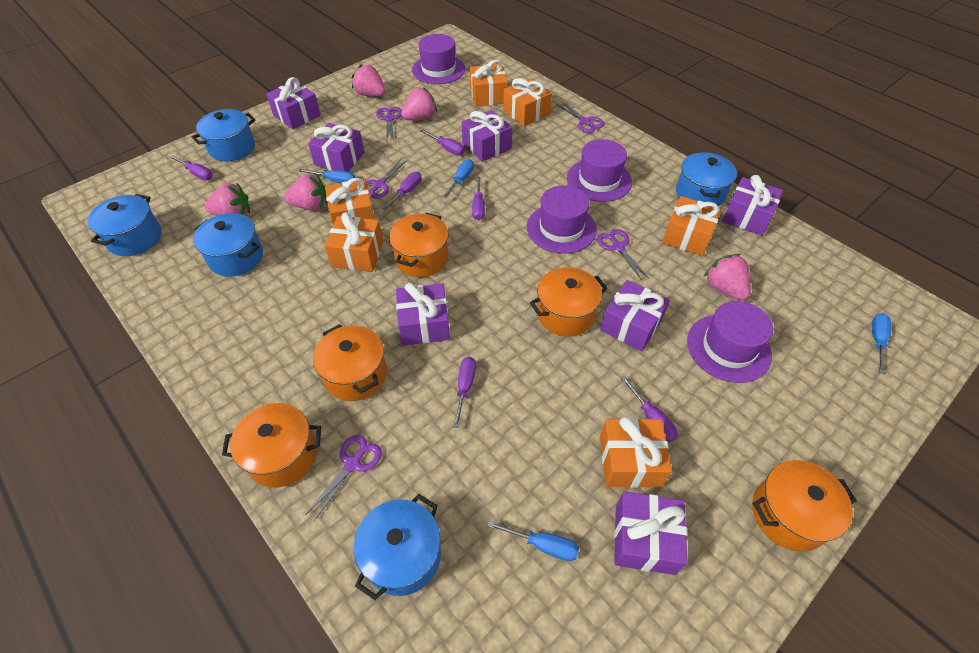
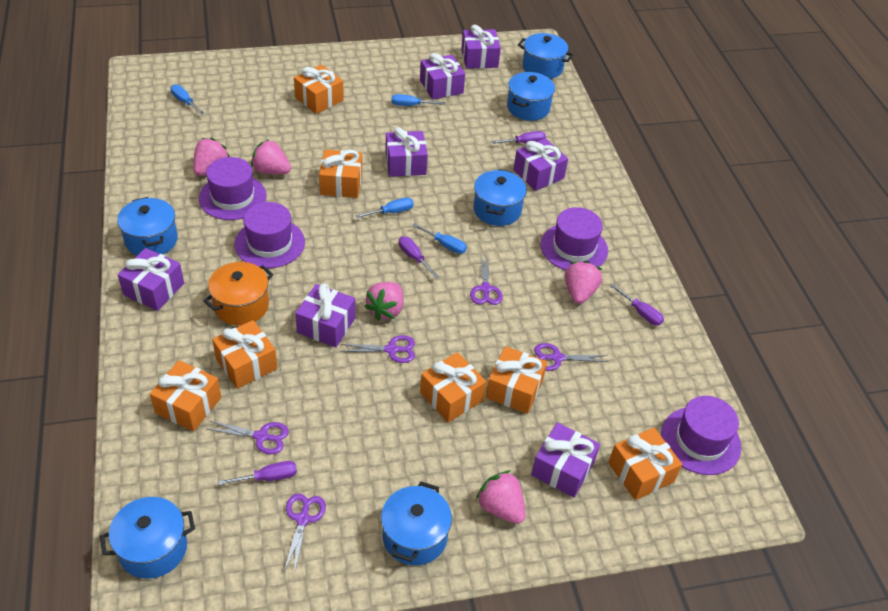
blue pot: 5 -> 6
orange gift: 6 -> 7
orange pot: 5 -> 1
purple screwdriver: 6 -> 4

